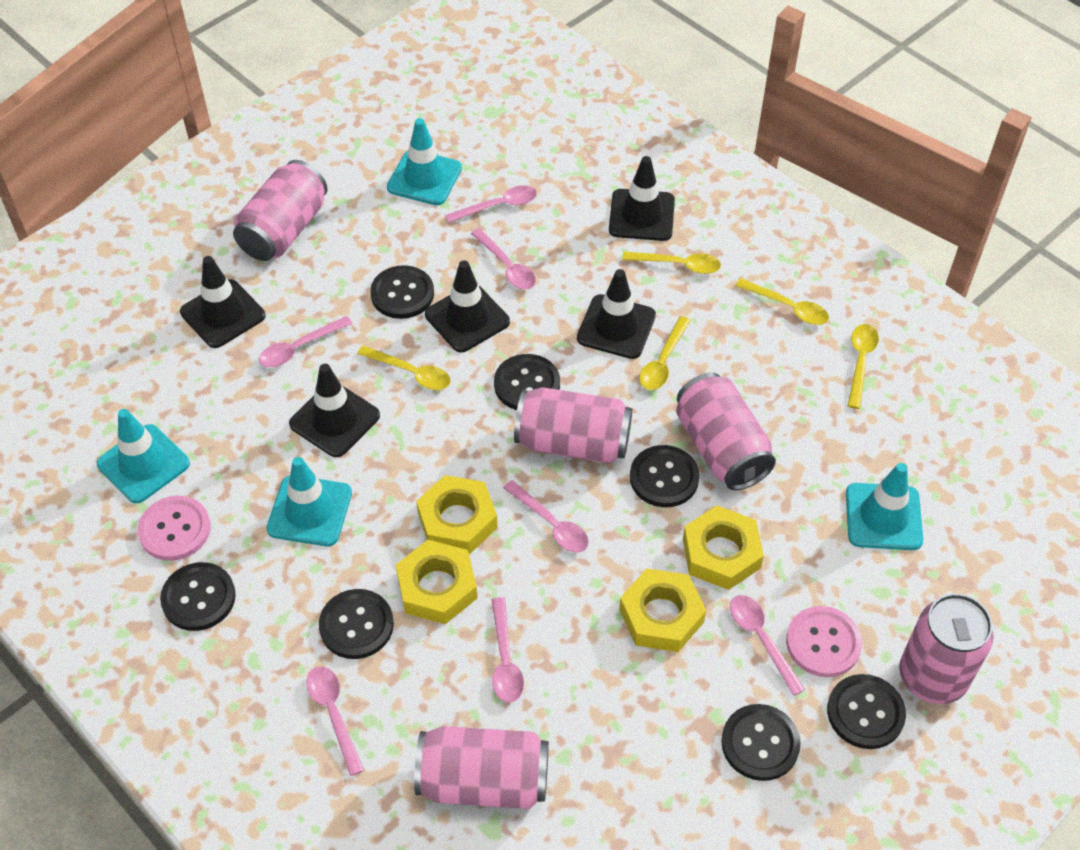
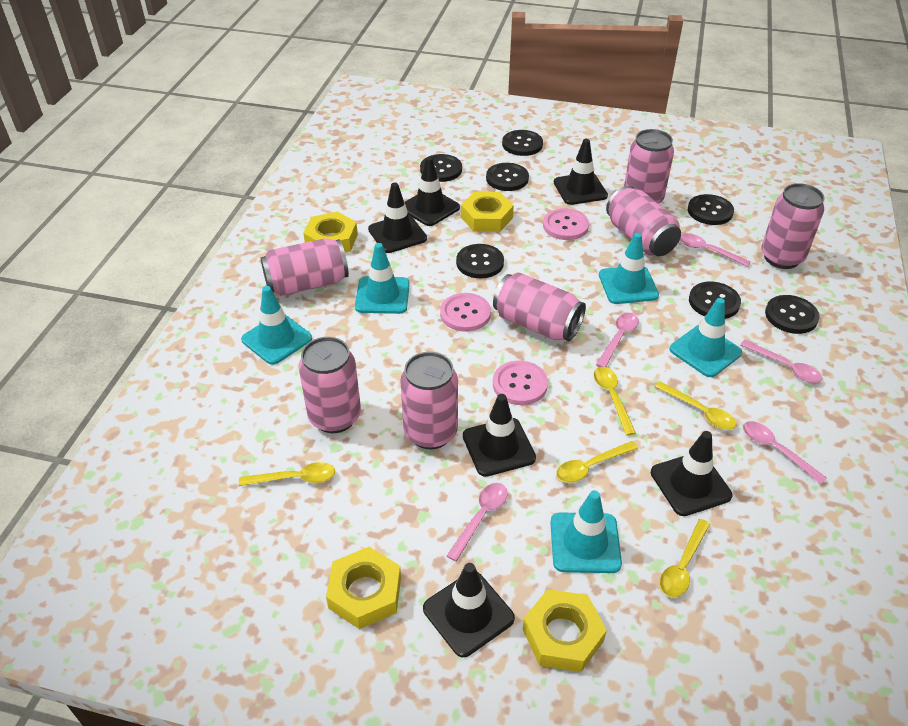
black traffic cone: 5 -> 6
pink button: 2 -> 3
pink can: 5 -> 7
pink spoon: 7 -> 5
turquoise traffic cone: 4 -> 5

